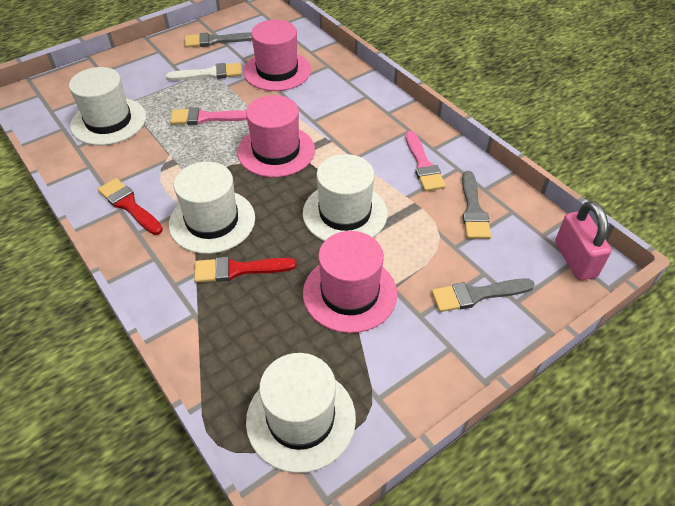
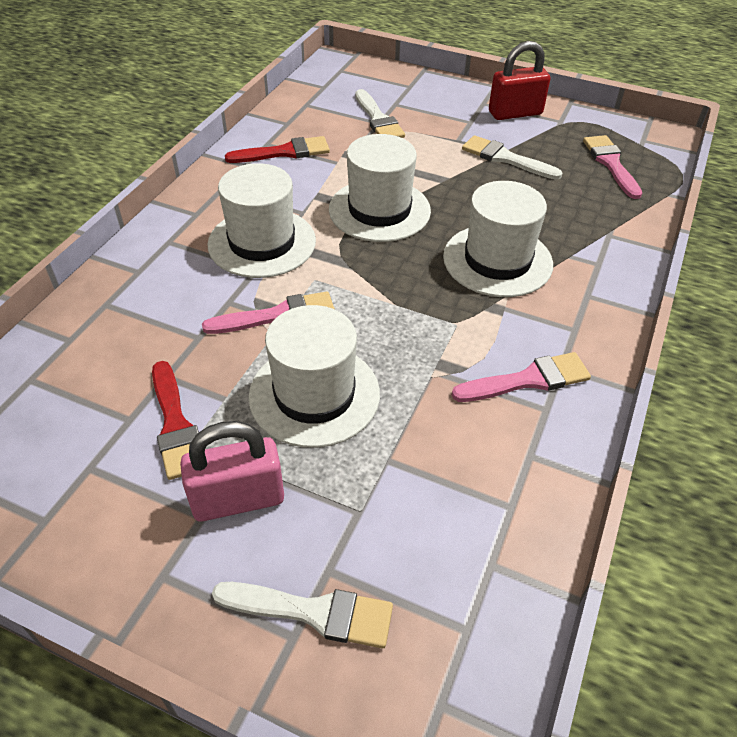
grey brush: 3 -> 0
pink brush: 2 -> 3
pink hat: 3 -> 0
red padlock: 0 -> 1
white brush: 1 -> 3

